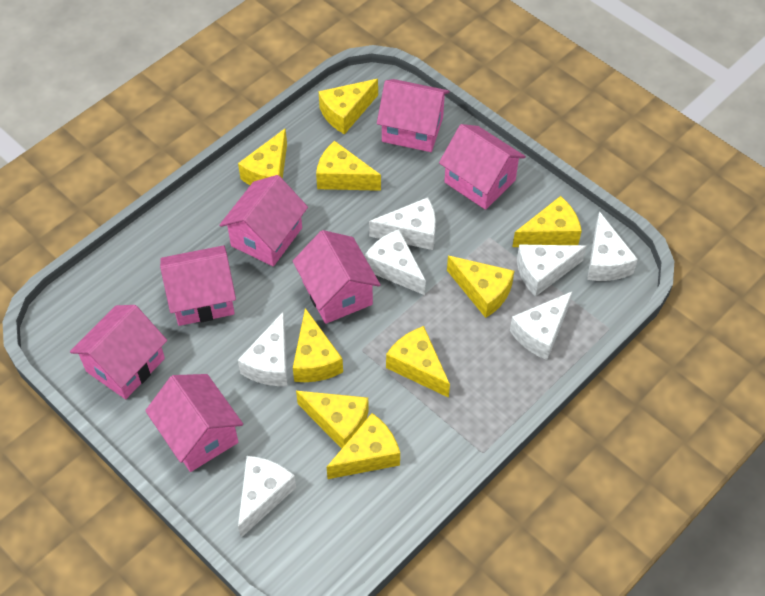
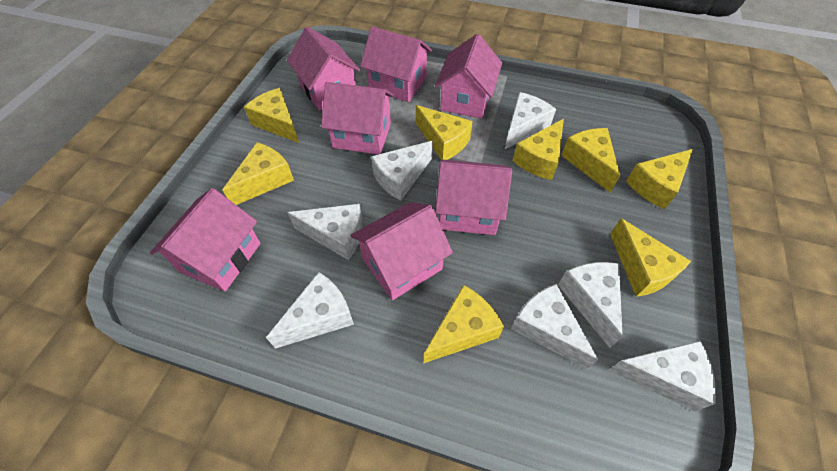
yellow cheese: 9 -> 8

